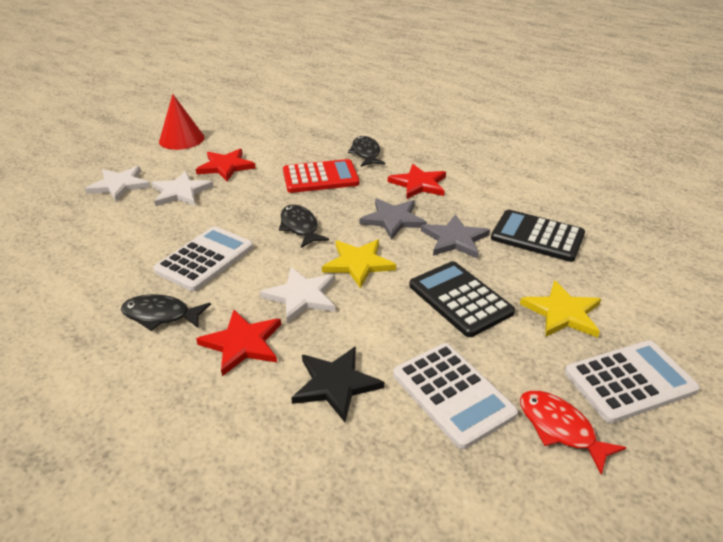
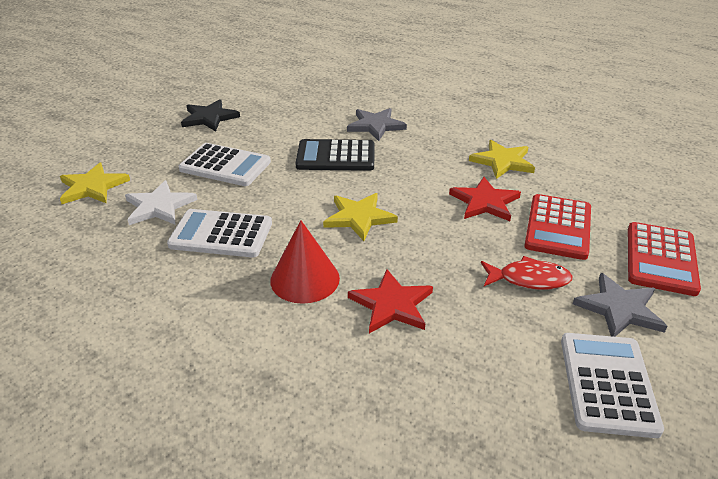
black calculator: 2 -> 1
black fish: 3 -> 0
red calculator: 1 -> 2
red star: 3 -> 2
white star: 3 -> 1
yellow star: 2 -> 3

